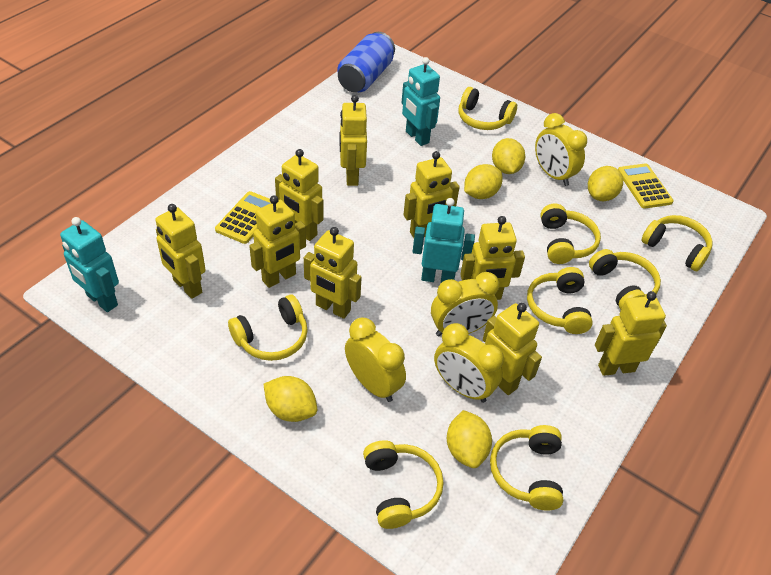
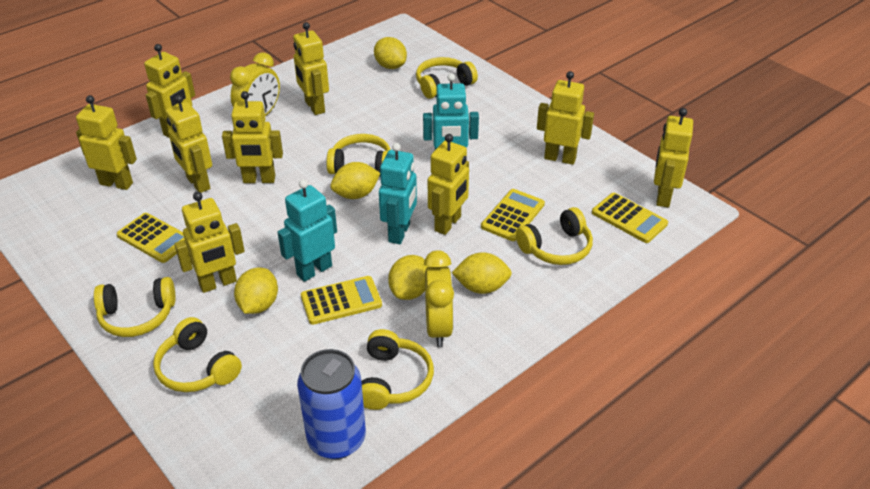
yellow calculator: 2 -> 4
yellow clock: 4 -> 2
yellow headphones: 8 -> 6

